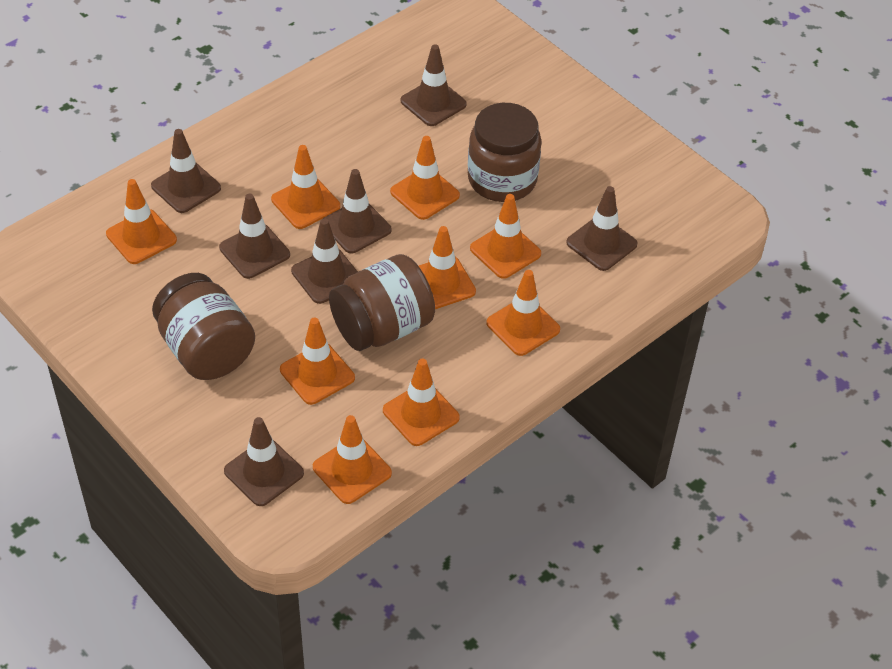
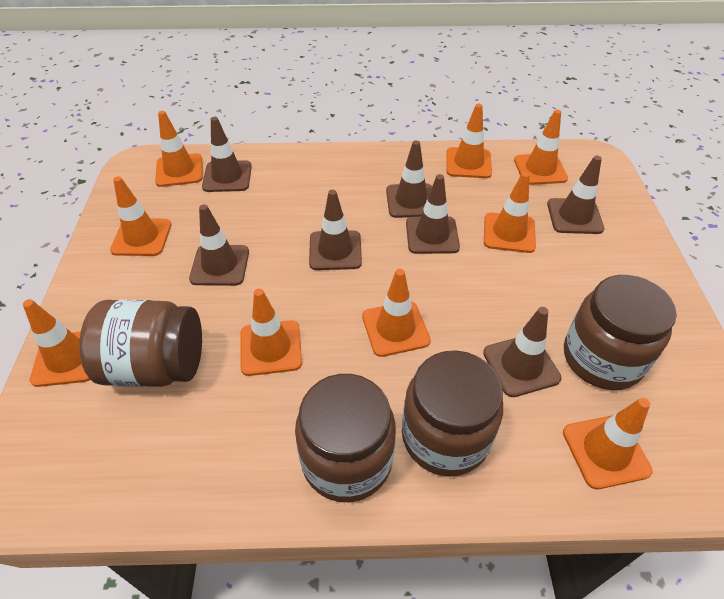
brown jar: 3 -> 4

